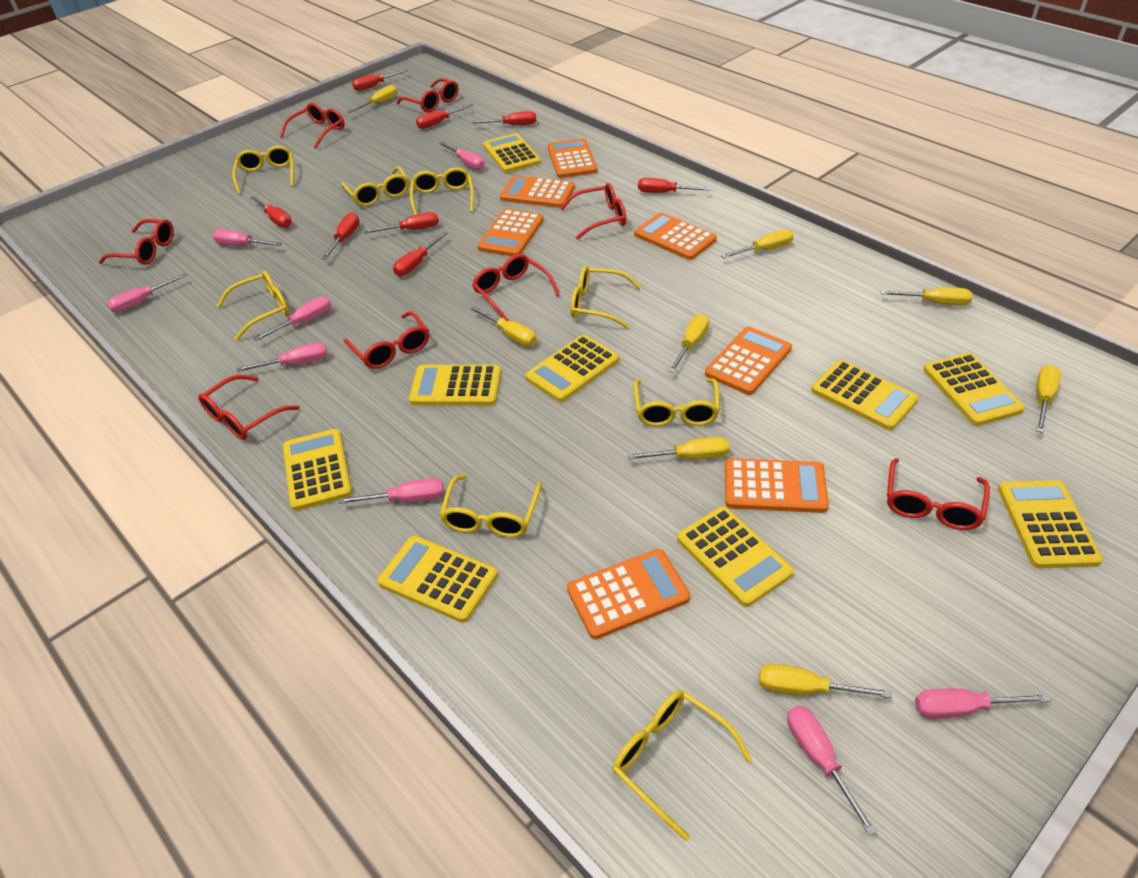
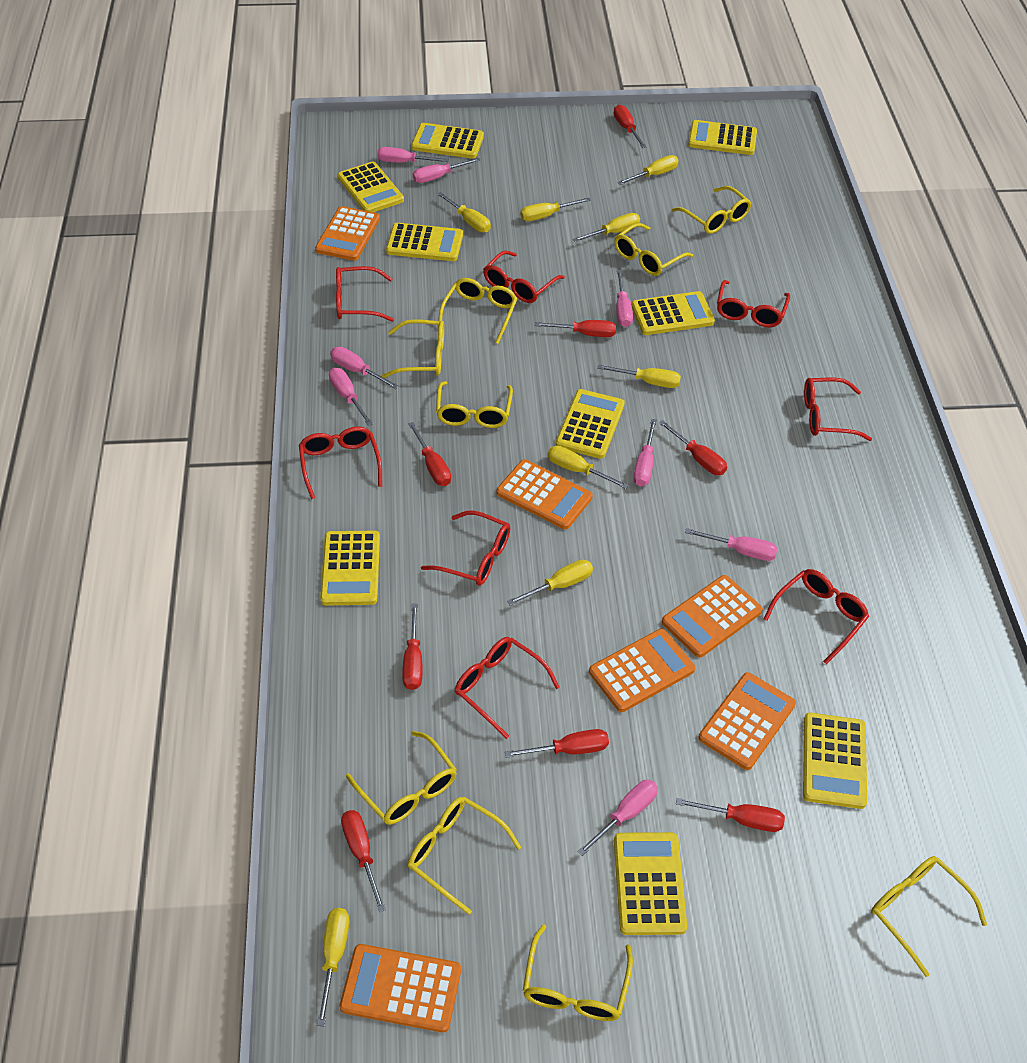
orange calculator: 7 -> 6
yellow glasses: 8 -> 9

